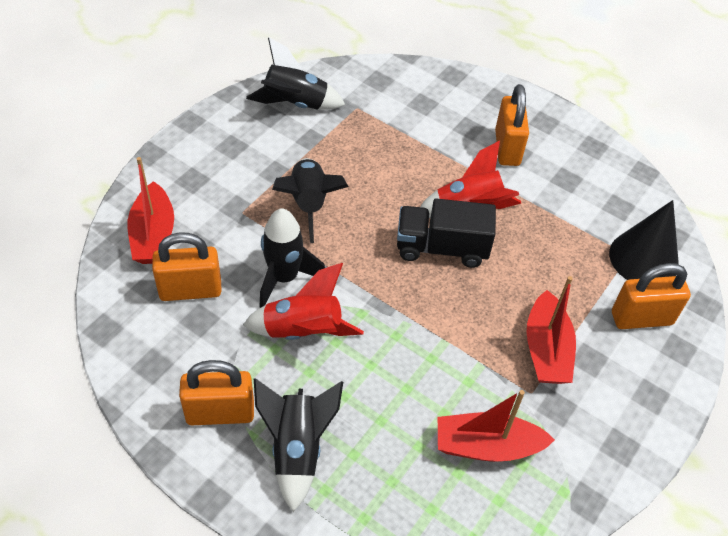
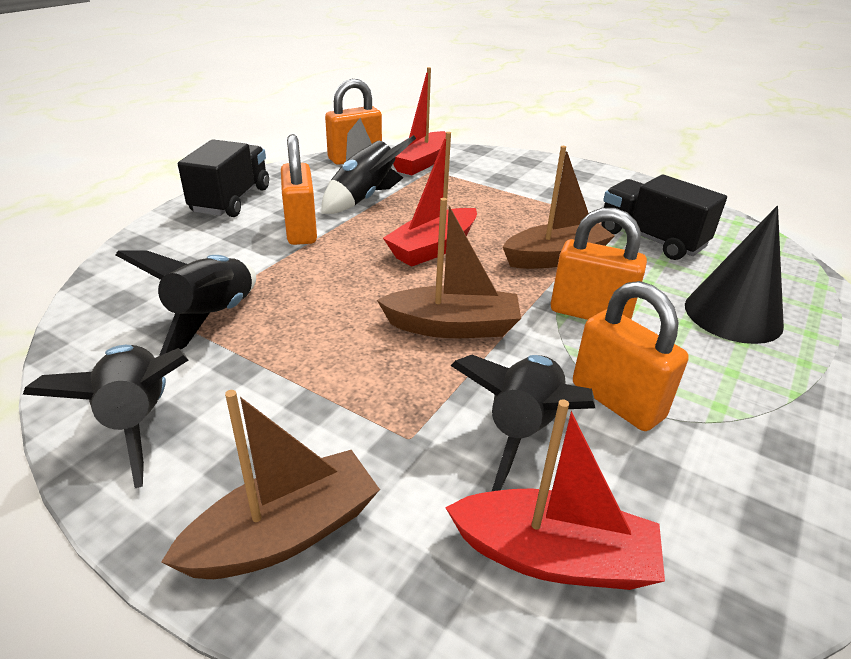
black truck: 1 -> 2
brown boat: 0 -> 3
red rocket: 2 -> 0

